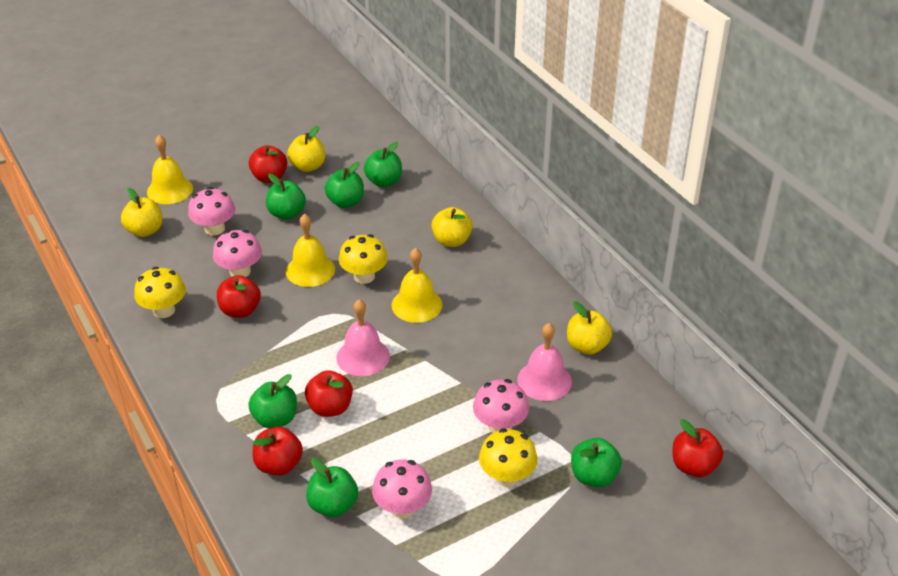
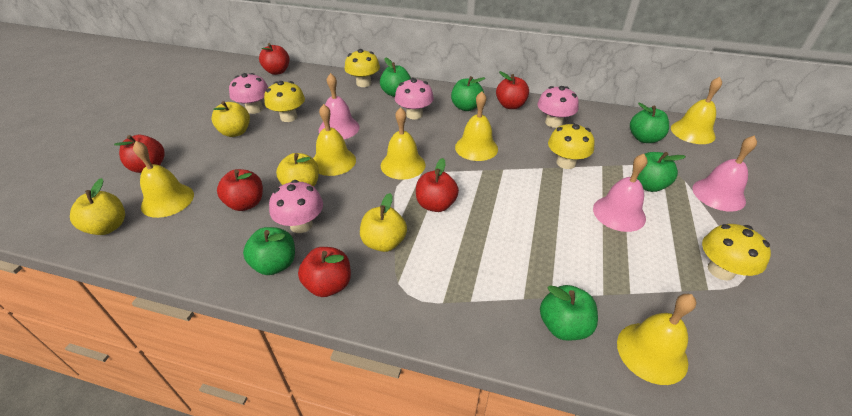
pink bell: 2 -> 3
red apple: 5 -> 6
yellow bell: 3 -> 6
yellow mushroom: 3 -> 4

